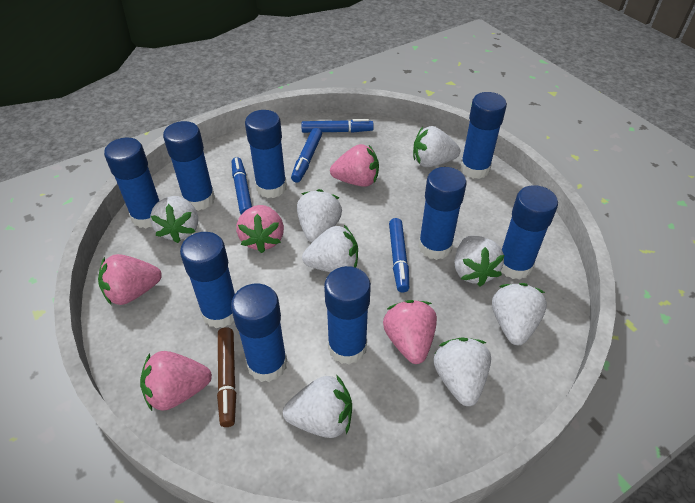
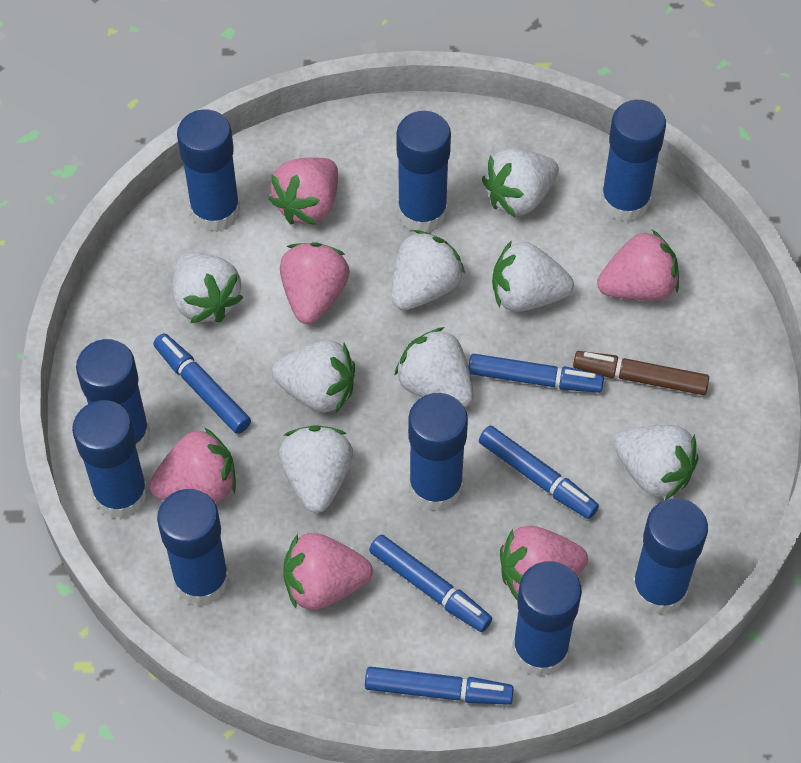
blue marker: 4 -> 5
pink strawberry: 5 -> 6

